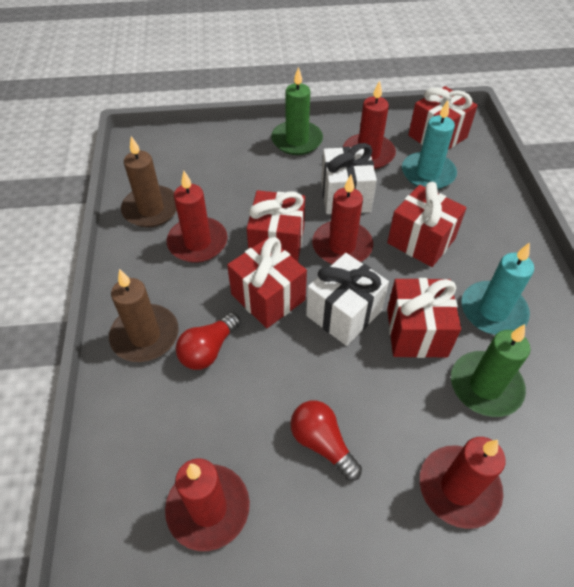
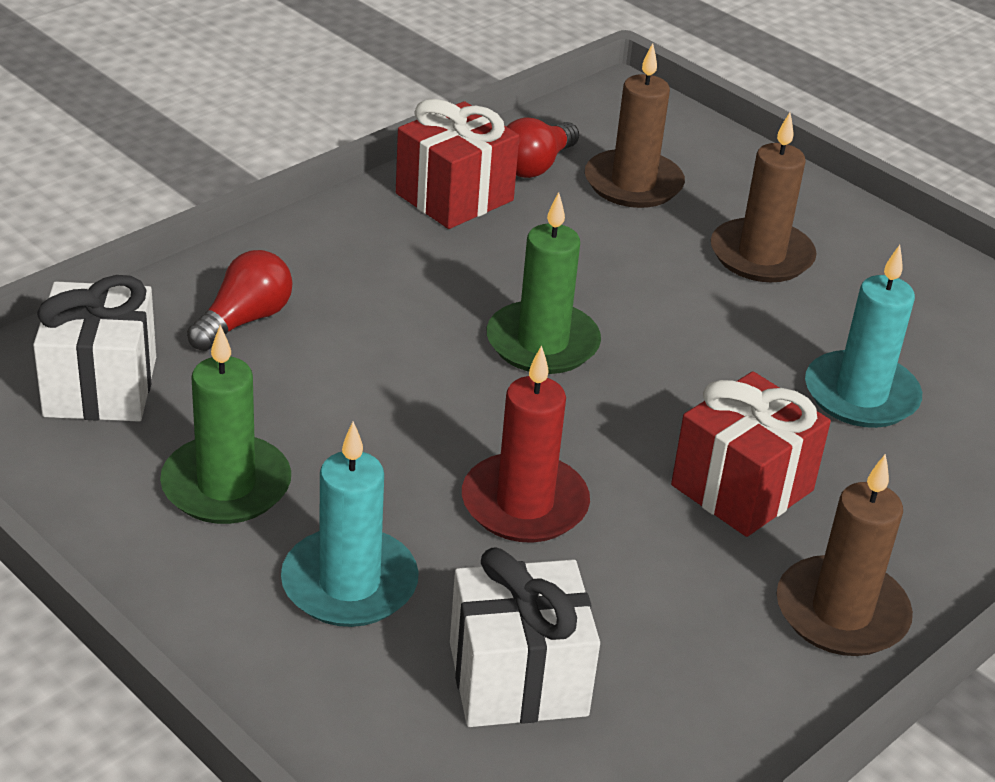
brown candle: 2 -> 3
red candle: 5 -> 1
red gift: 5 -> 2

